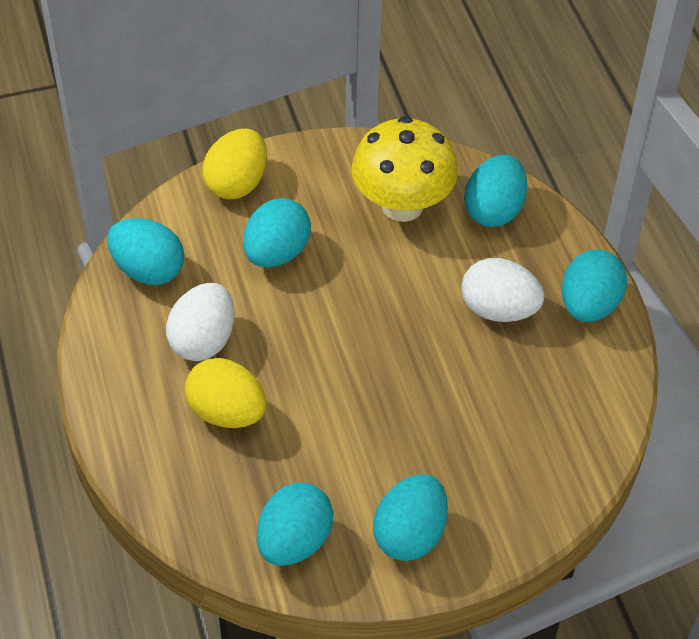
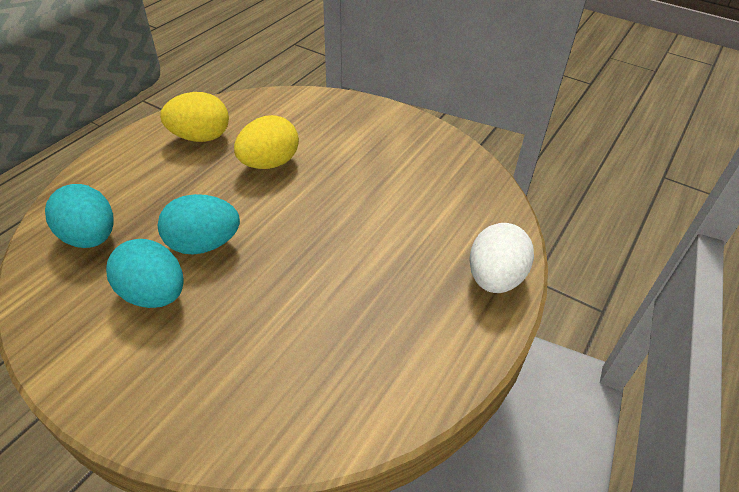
turquoise egg: 6 -> 3
white egg: 2 -> 1
yellow mushroom: 1 -> 0

